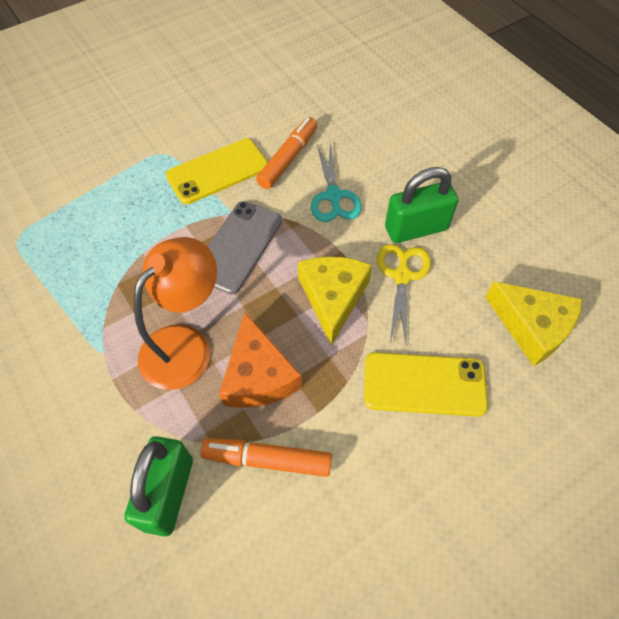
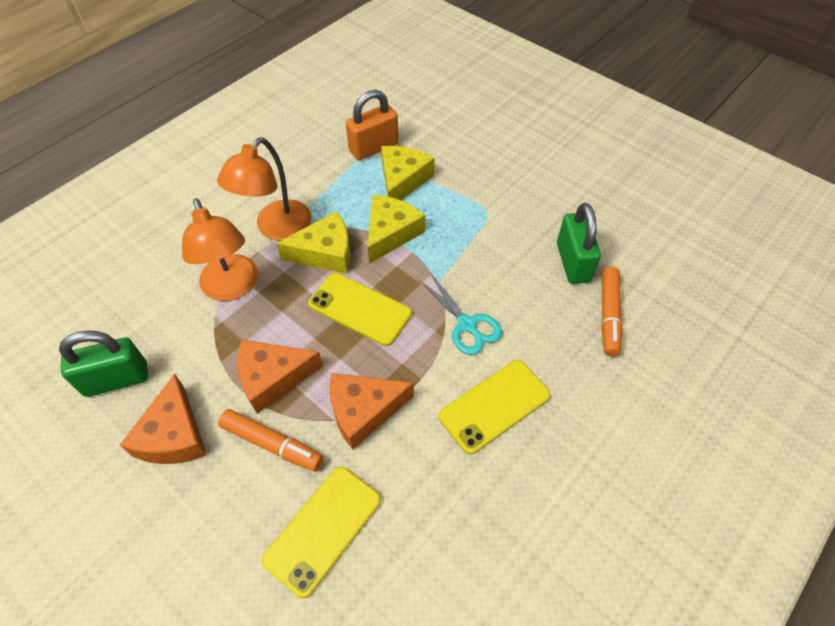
grey phone: 1 -> 0
orange cheese: 1 -> 3
orange lamp: 1 -> 2
orange padlock: 0 -> 1
yellow cheese: 2 -> 3
yellow phone: 2 -> 3
yellow scissors: 1 -> 0

